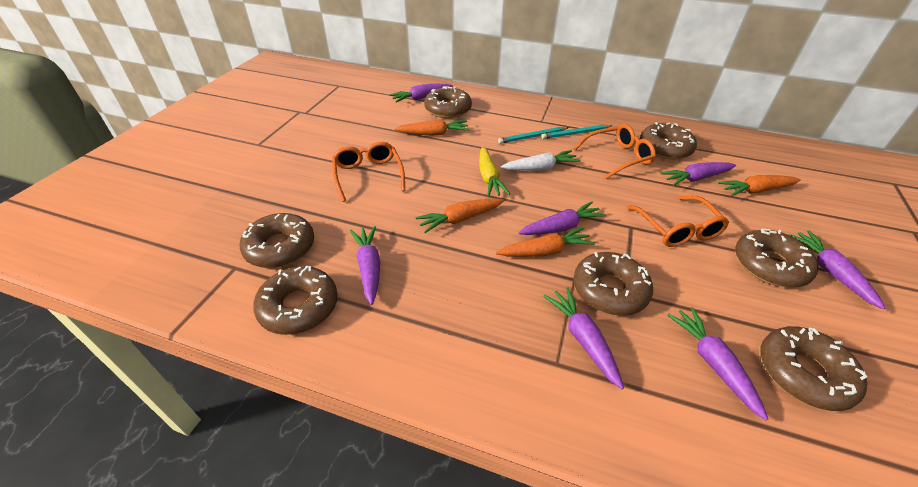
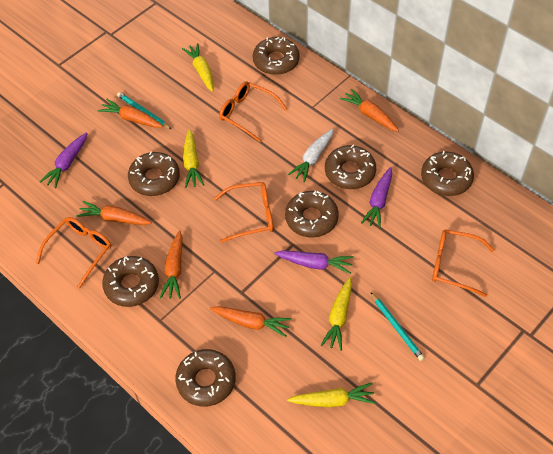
orange carrot: 4 -> 5
orange glasses: 3 -> 4
purple carrot: 7 -> 3
yellow carrot: 1 -> 4

